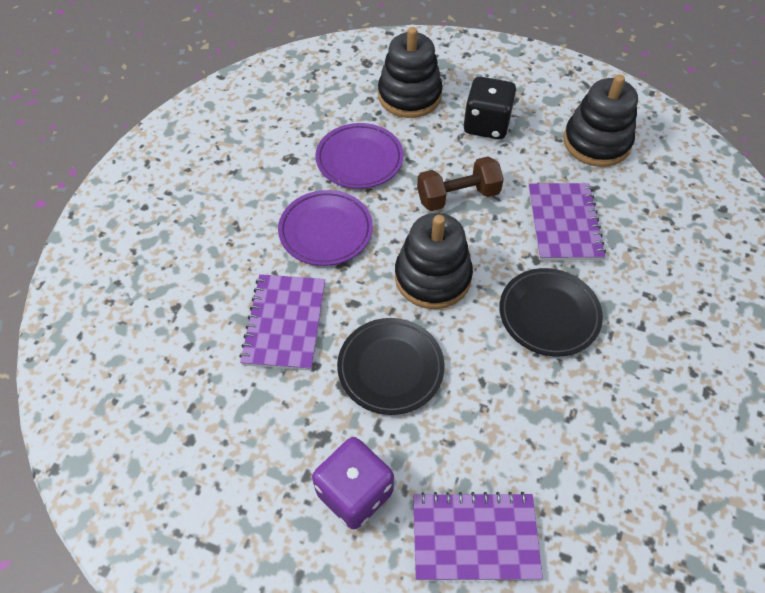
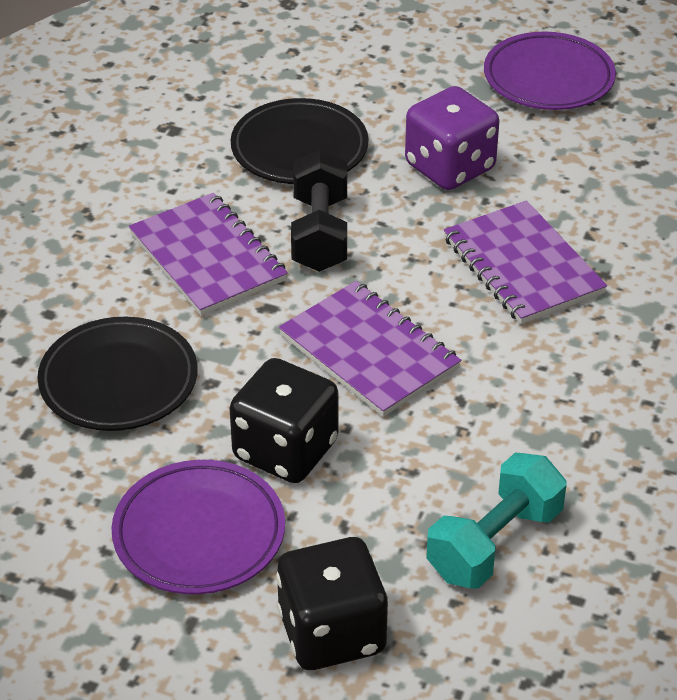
black dice: 1 -> 2
black dumbbell: 0 -> 1
black stacking toy: 3 -> 0
brown dumbbell: 1 -> 0
turquoise dumbbell: 0 -> 1

